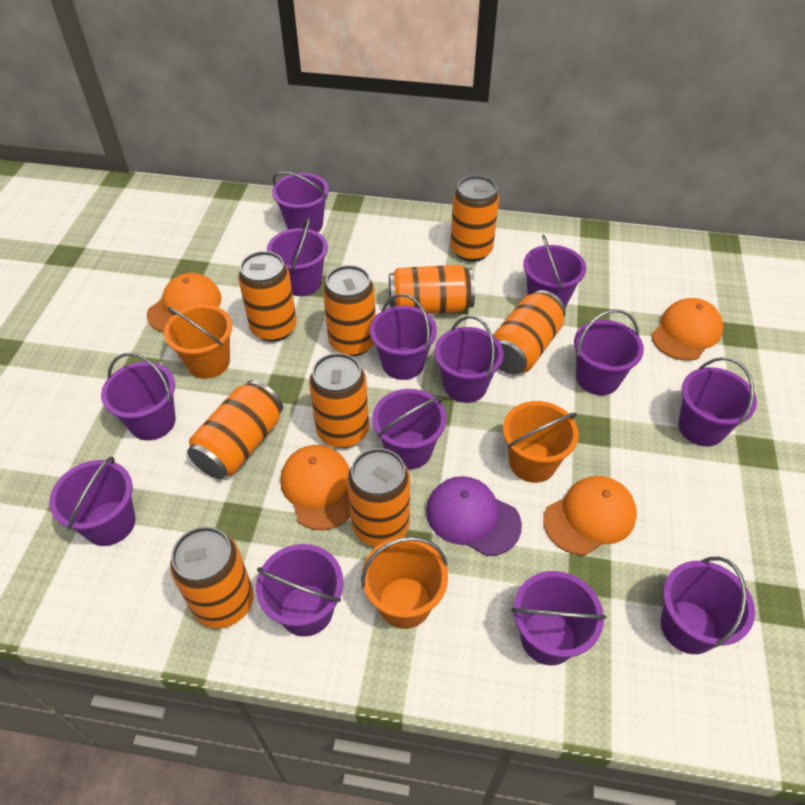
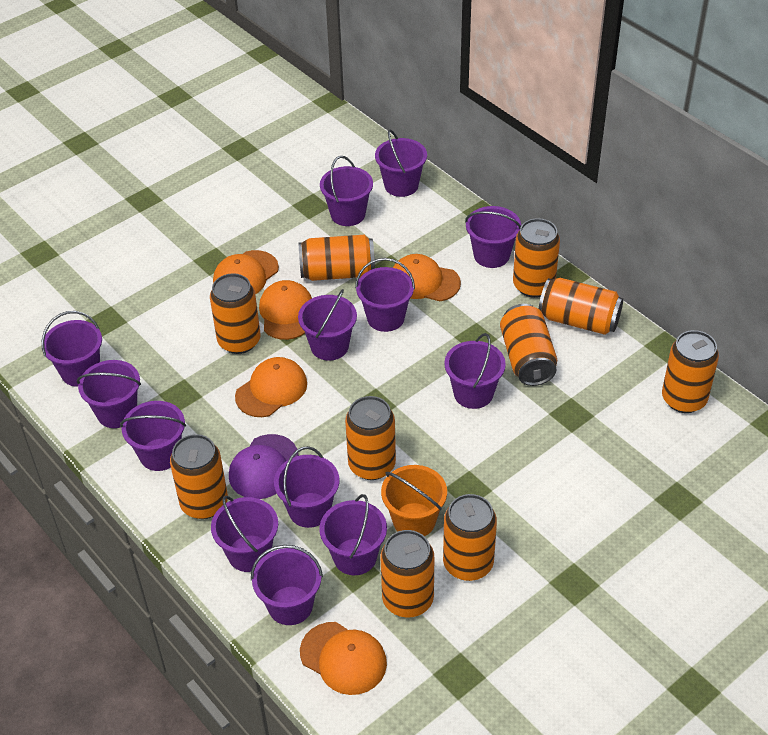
orange bucket: 3 -> 1
orange can: 9 -> 10
orange cap: 4 -> 5

